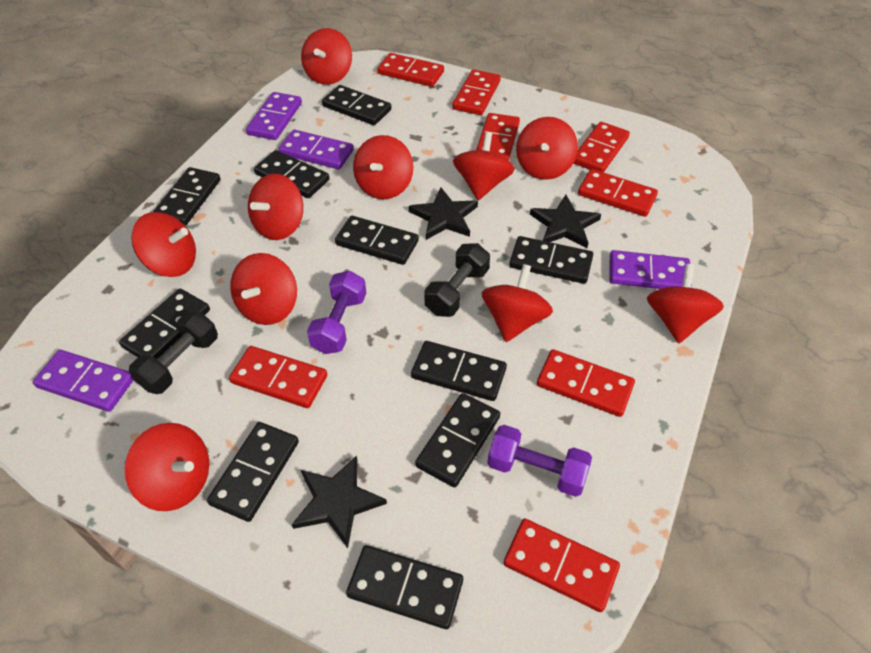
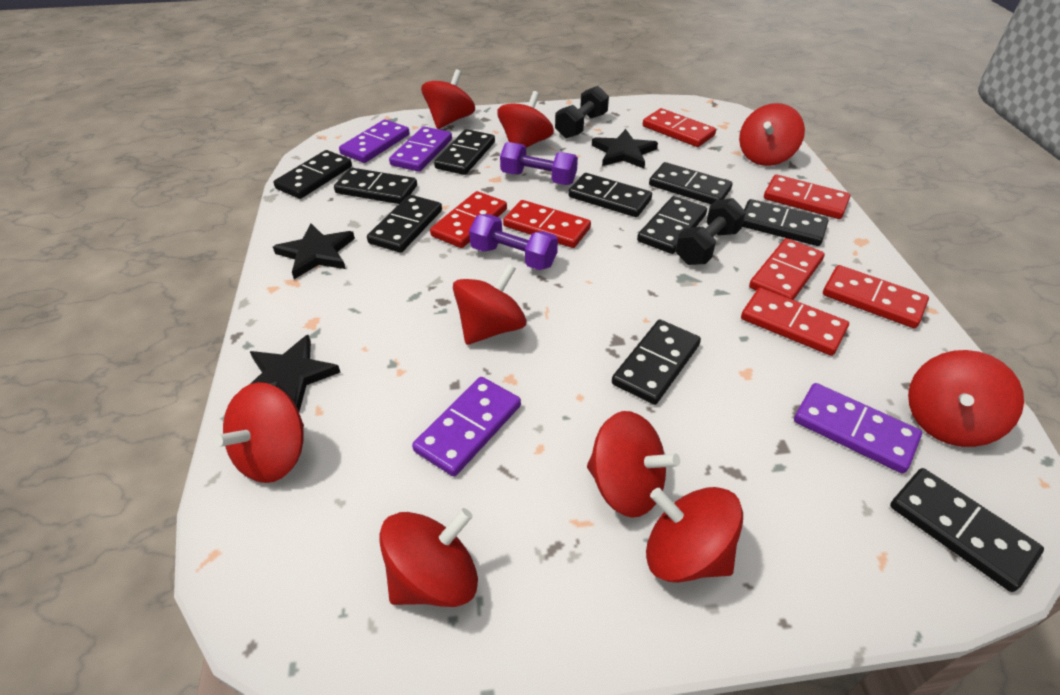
red domino: 8 -> 7
red spinning top: 10 -> 9

